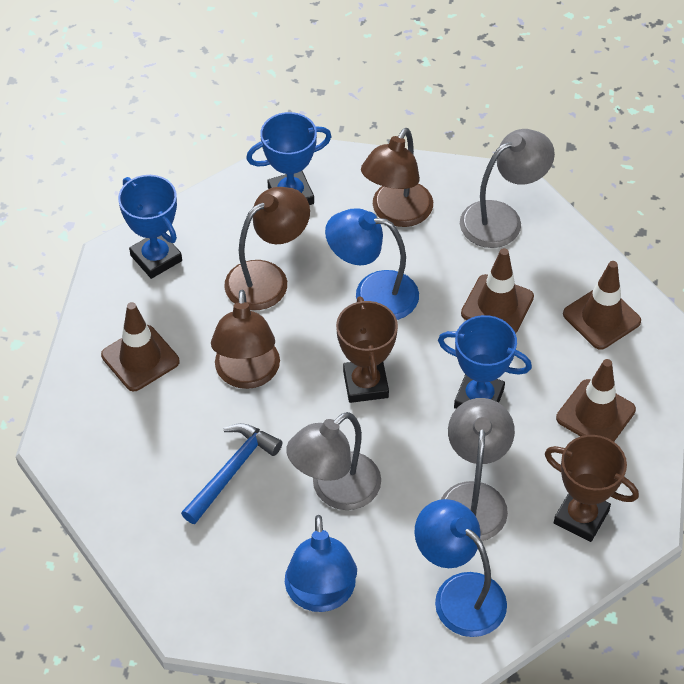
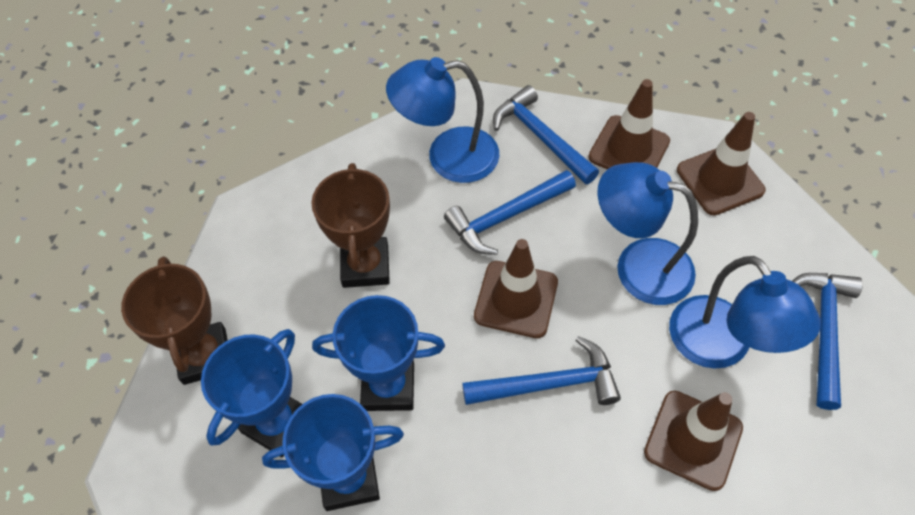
blue hammer: 1 -> 4
brown lamp: 3 -> 0
grey lamp: 3 -> 0

